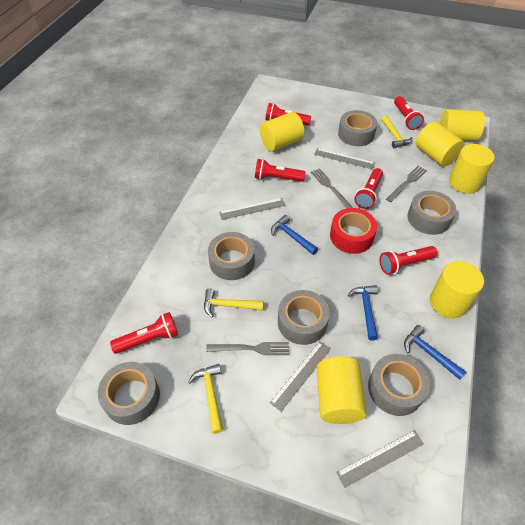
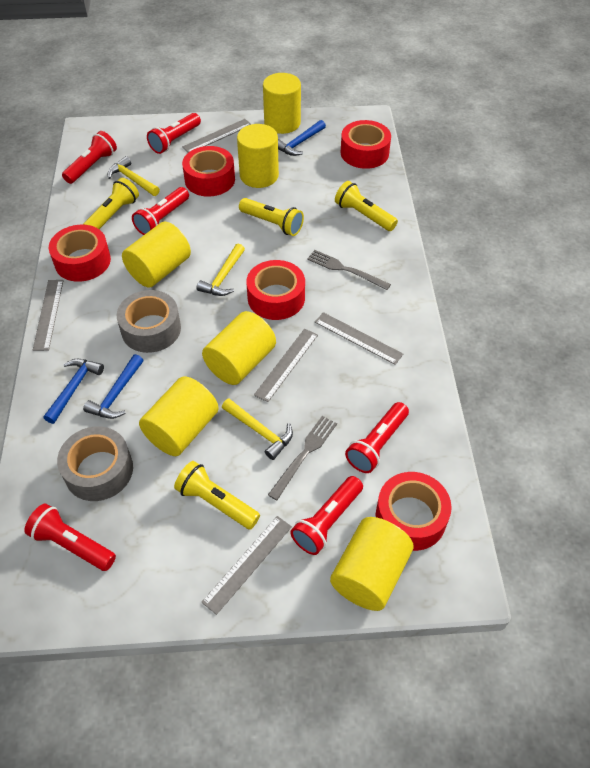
grey fork: 3 -> 2
grey ruler: 4 -> 5
grey tape: 6 -> 2
red tape: 1 -> 5
yellow flashlight: 0 -> 4

